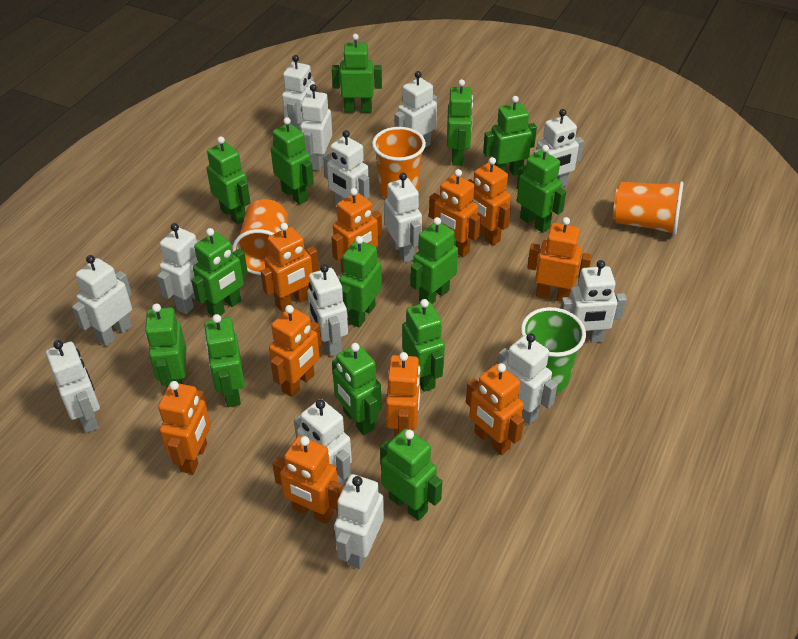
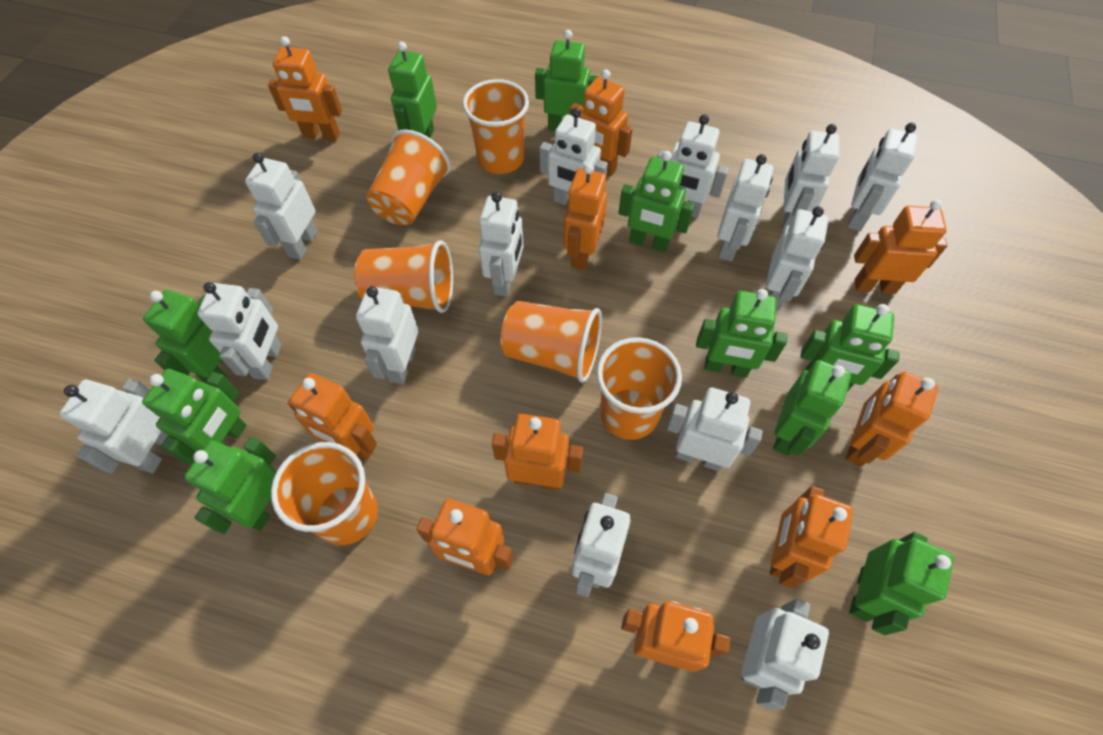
green cup: 1 -> 0
green robot: 14 -> 10
orange cup: 3 -> 6

